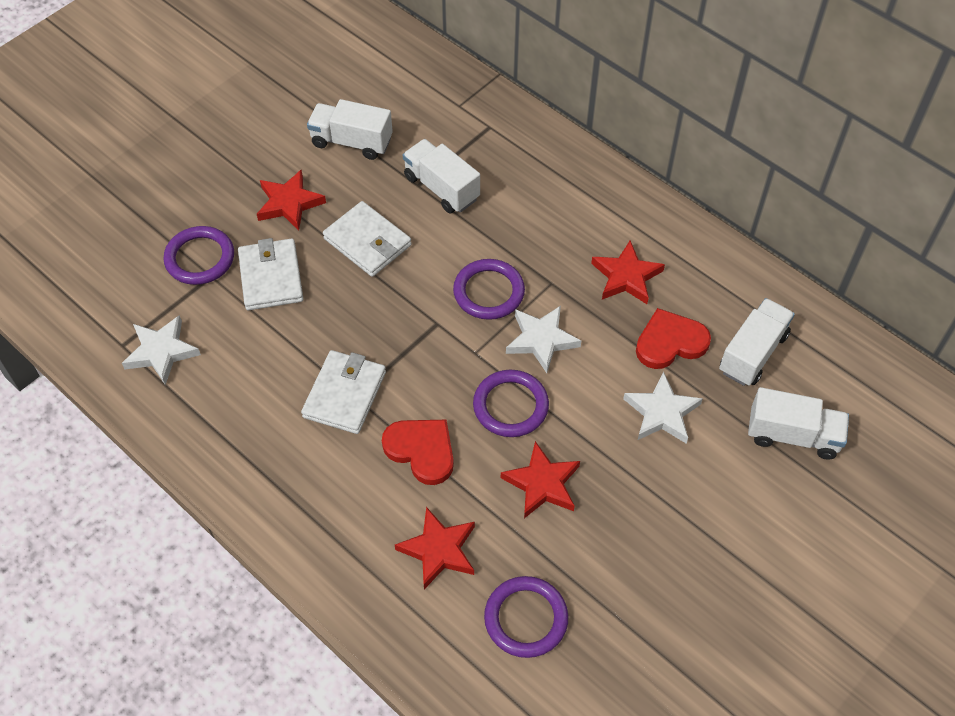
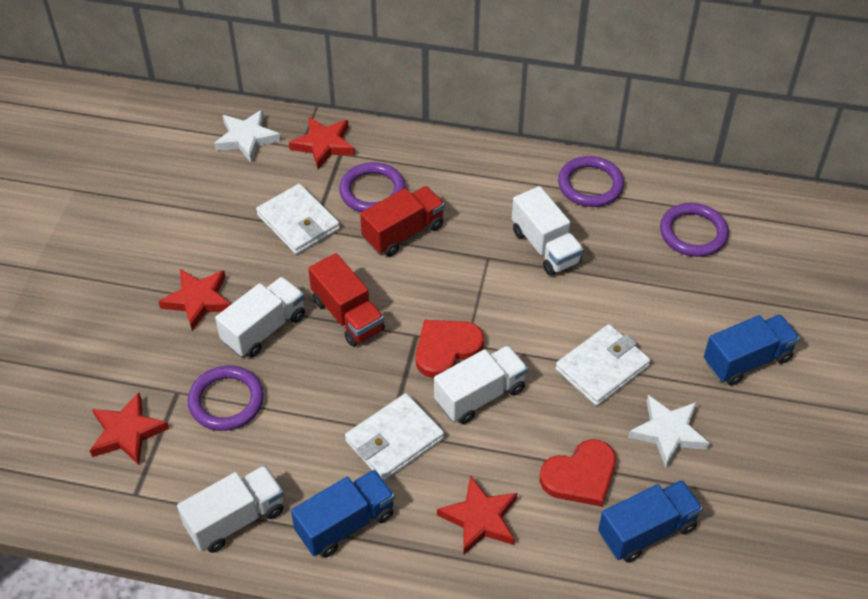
blue truck: 0 -> 3
red truck: 0 -> 2
white star: 3 -> 2

